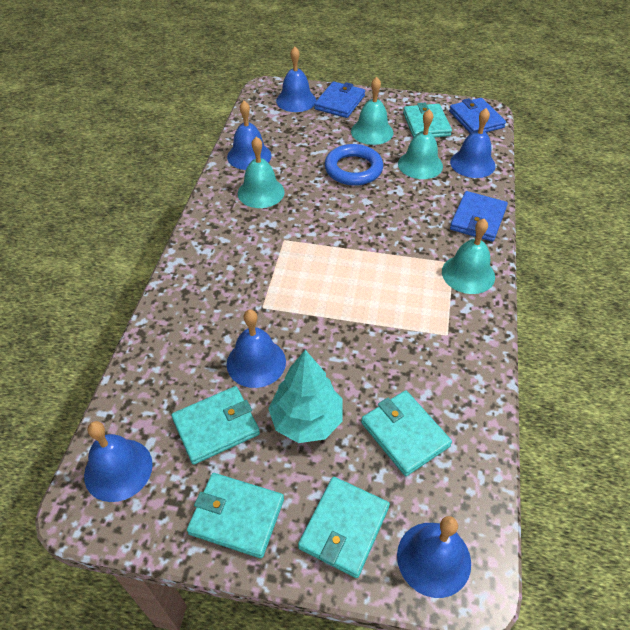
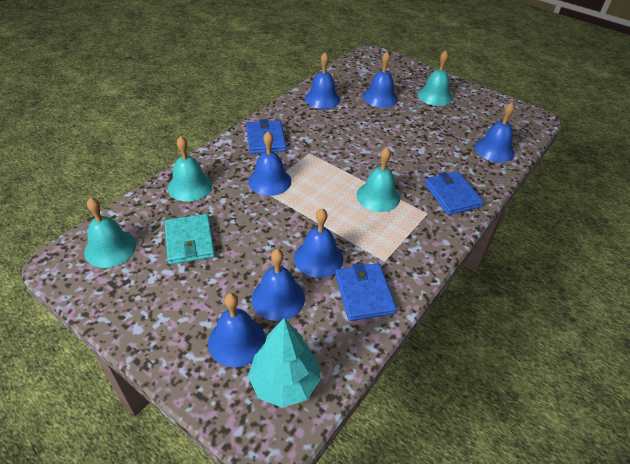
blue bell: 6 -> 7
blue ring: 1 -> 0
turquoise wallet: 5 -> 1

